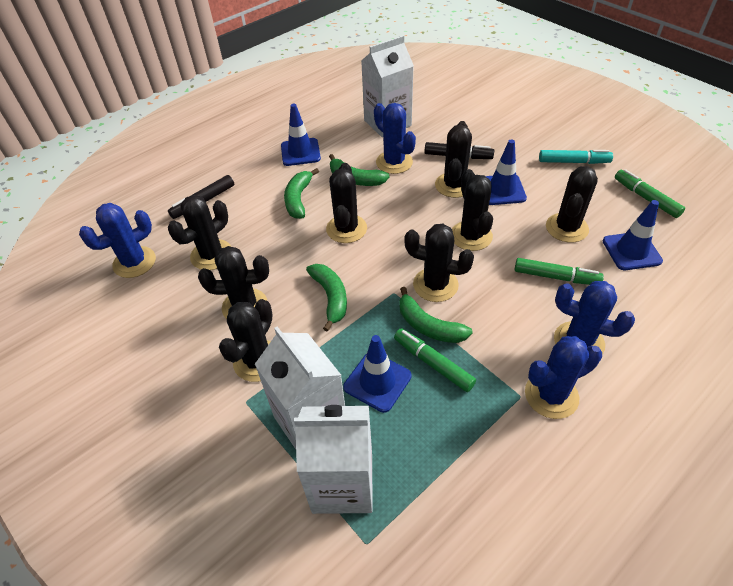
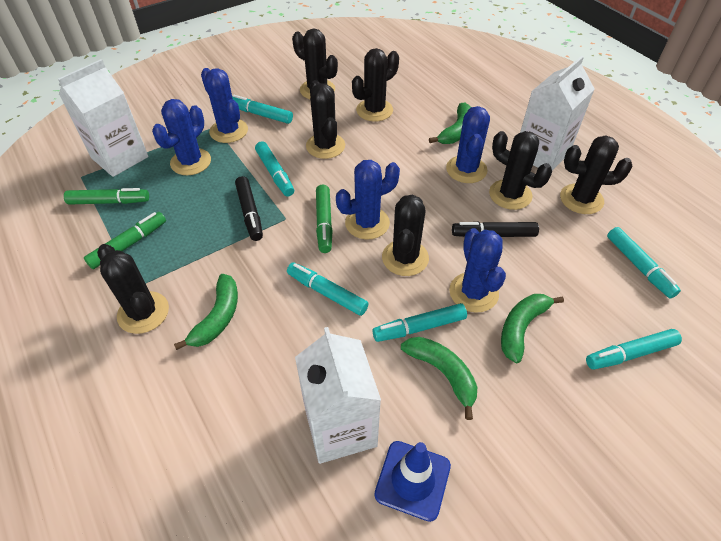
black cactus: 8 -> 7
blue cactus: 4 -> 5
blue traffic cone: 4 -> 1
turquoise marker: 1 -> 6

